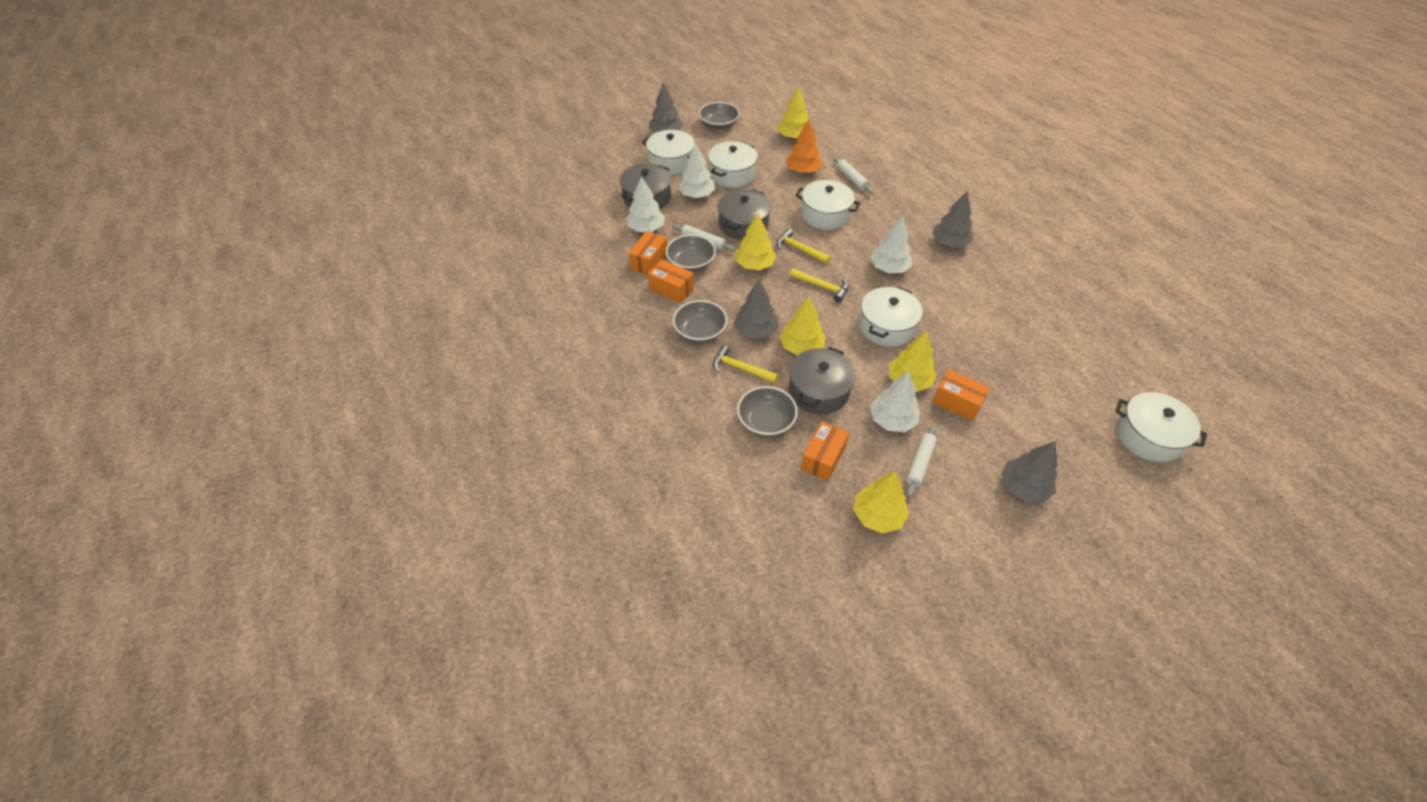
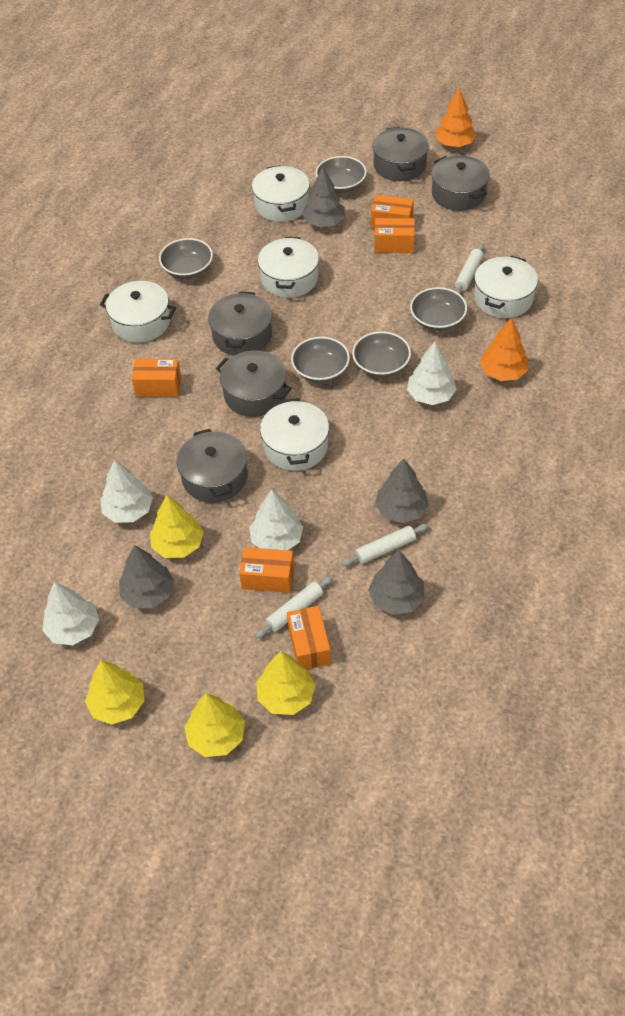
grey bowl: 4 -> 5
grey pot: 3 -> 5
orange box: 4 -> 5
orange tree: 1 -> 2
yellow hammer: 3 -> 0
yellow tree: 5 -> 4

